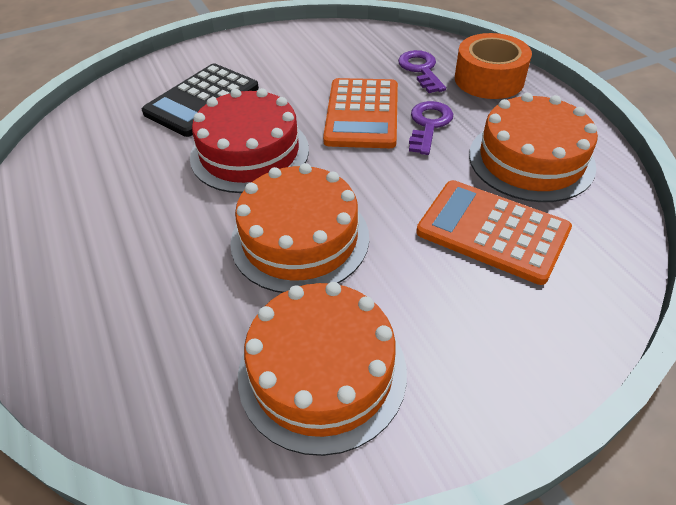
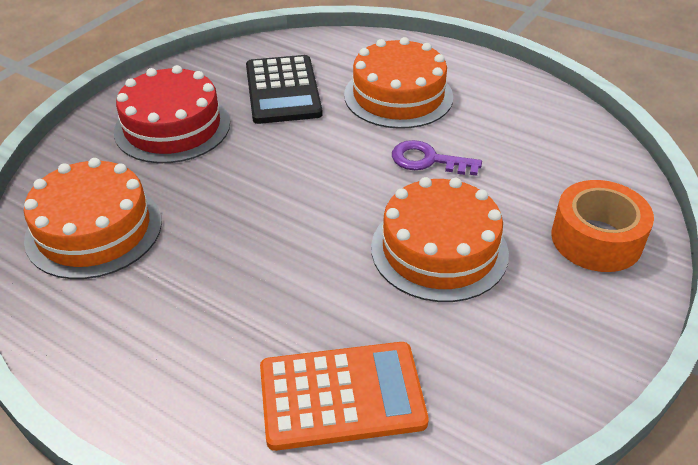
orange calculator: 2 -> 1
purple key: 2 -> 1

